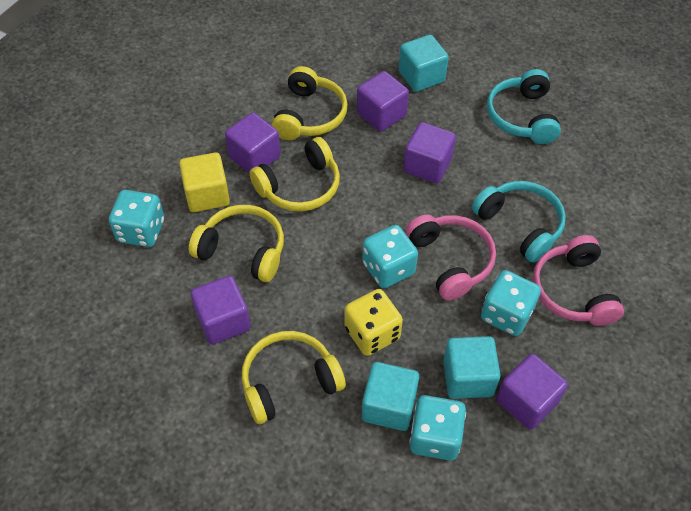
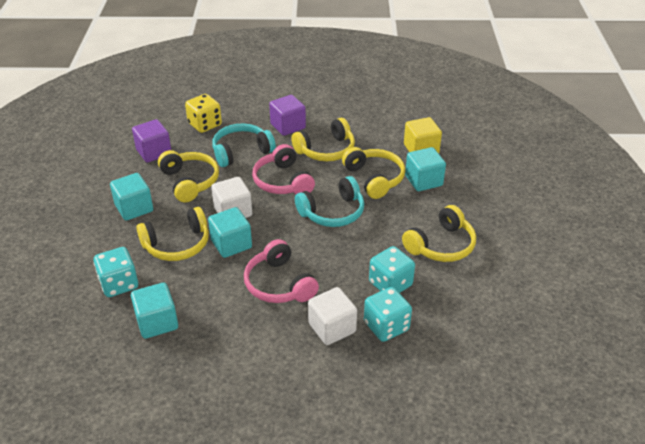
purple cube: 5 -> 2
turquoise cube: 3 -> 4
turquoise dice: 4 -> 3
white cube: 0 -> 2
yellow headphones: 4 -> 5

